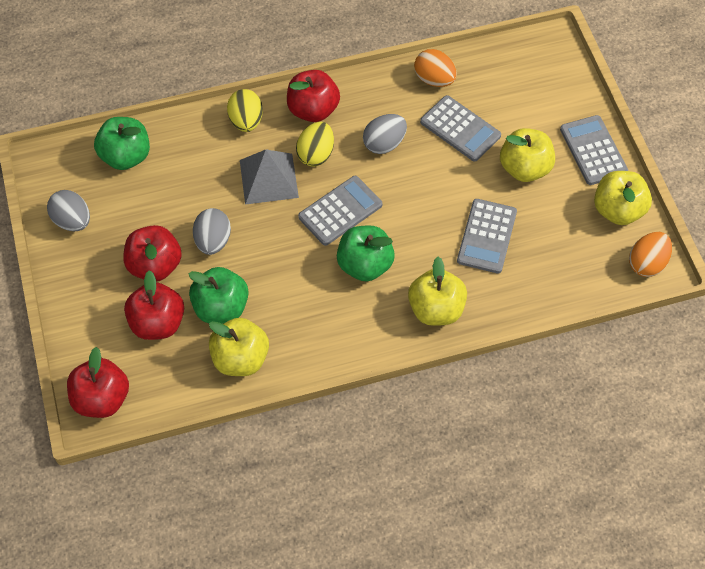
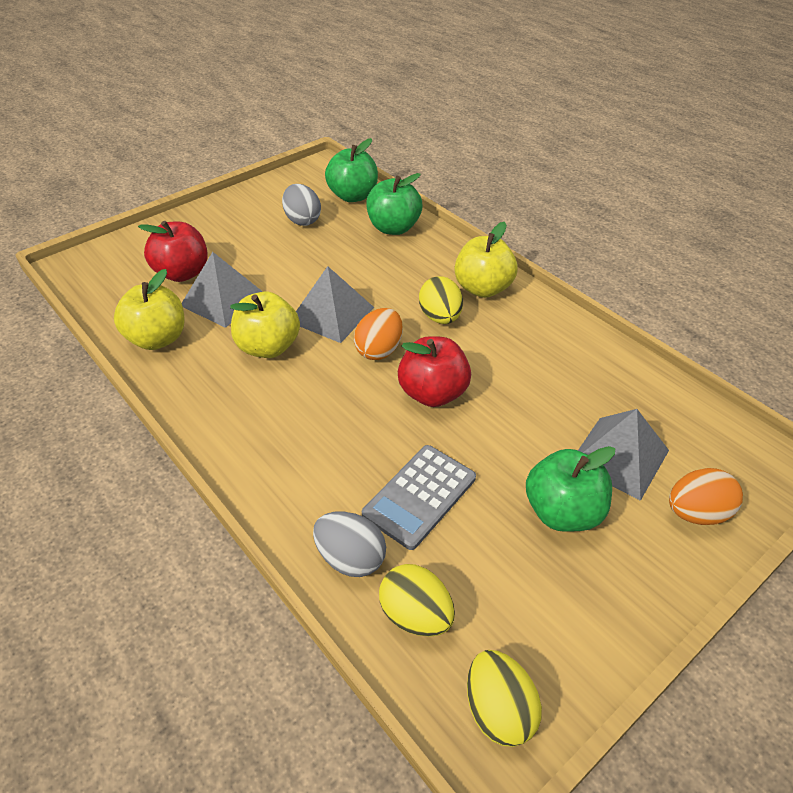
grey calculator: 4 -> 1
grey egg: 3 -> 2
grey pyramid: 1 -> 3
red apple: 4 -> 2
yellow apple: 4 -> 3
yellow egg: 2 -> 3

